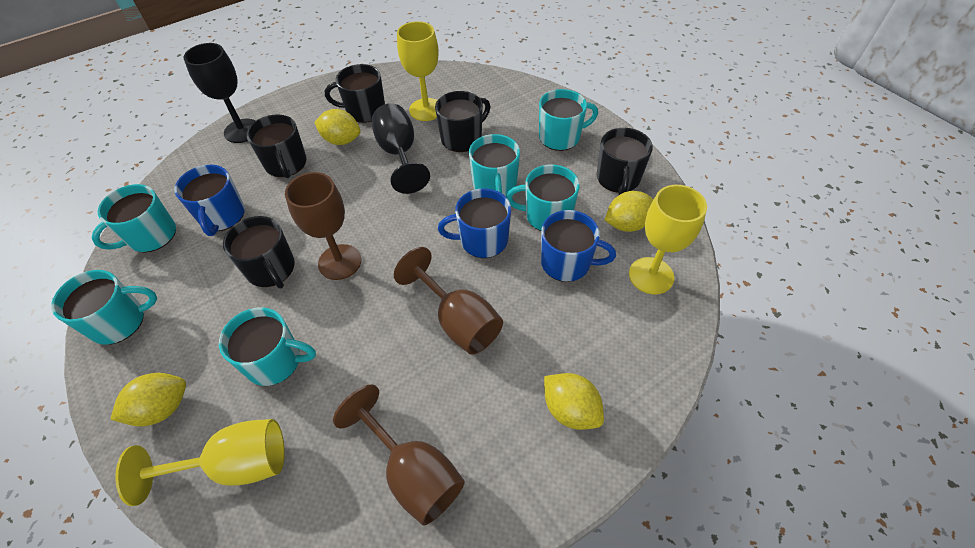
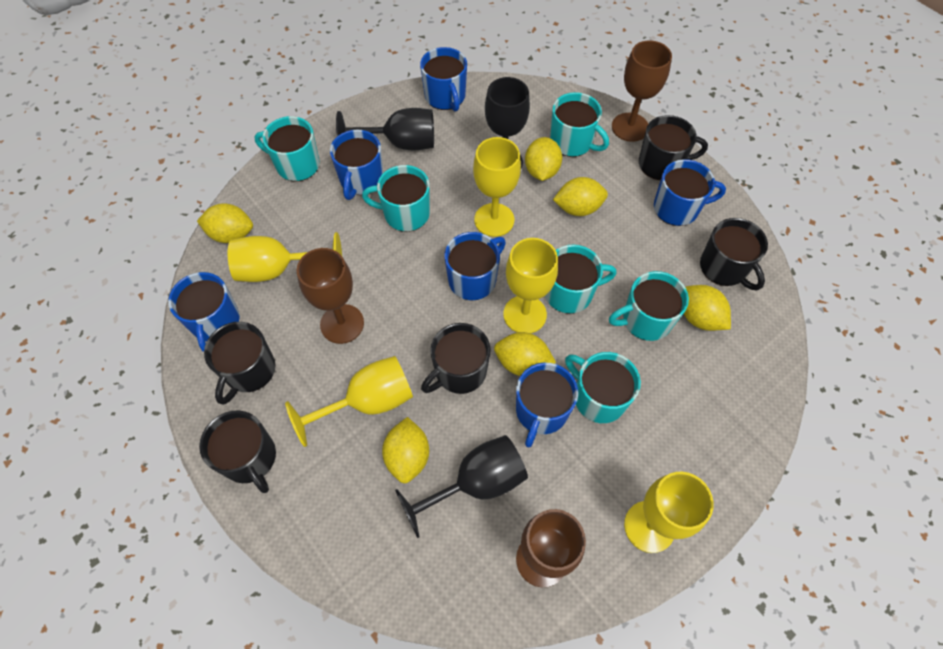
black goblet: 2 -> 3
blue mug: 3 -> 6
yellow goblet: 3 -> 5
yellow lemon: 4 -> 6

